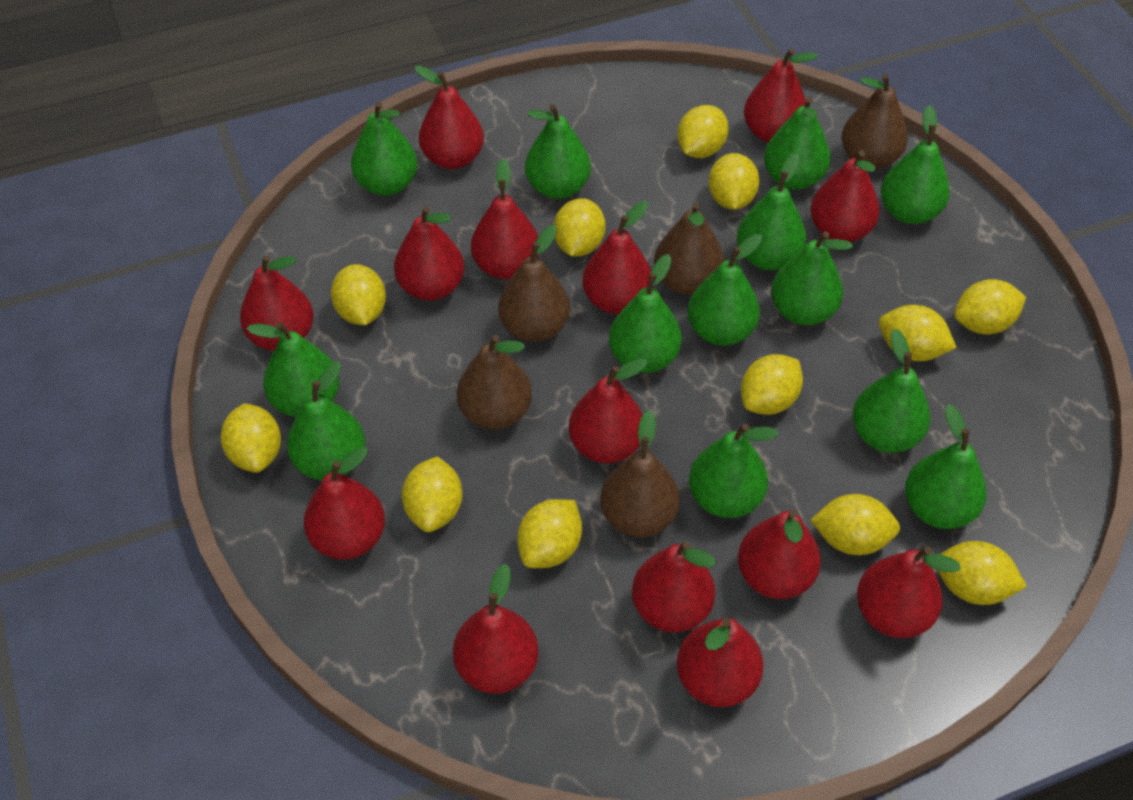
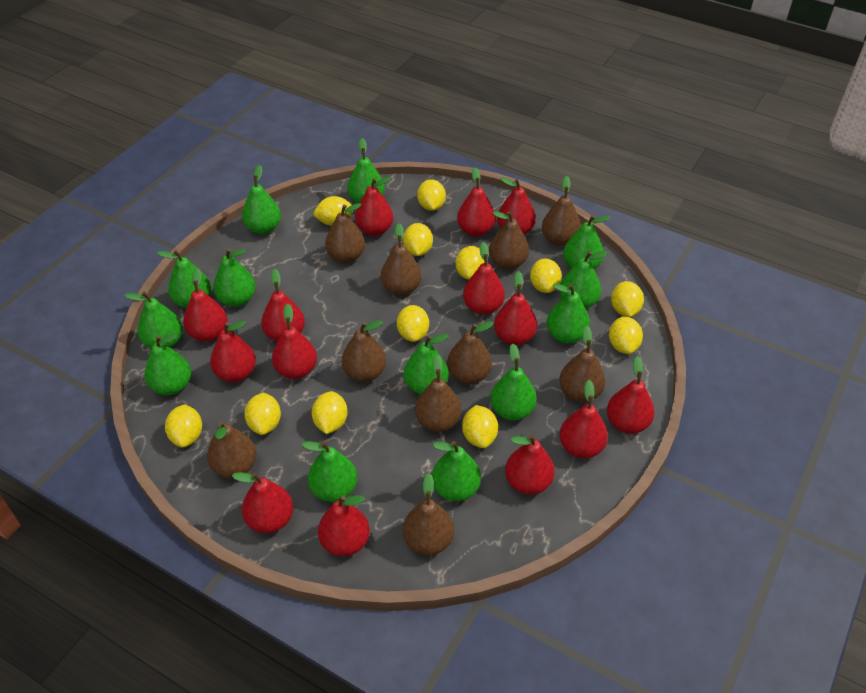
brown pear: 5 -> 10

